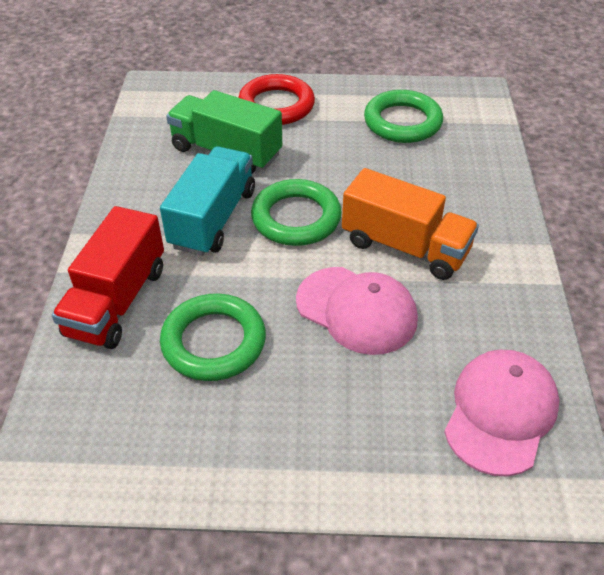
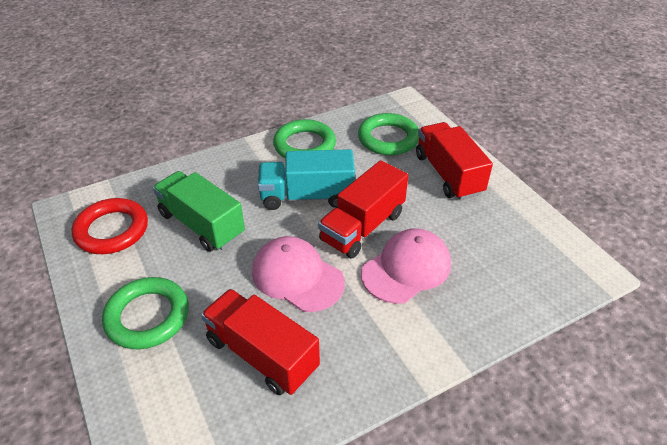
orange truck: 1 -> 0
red truck: 1 -> 3

